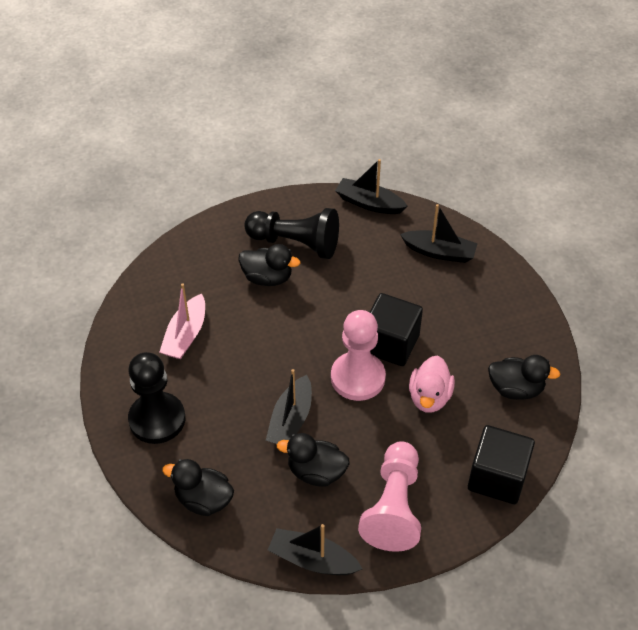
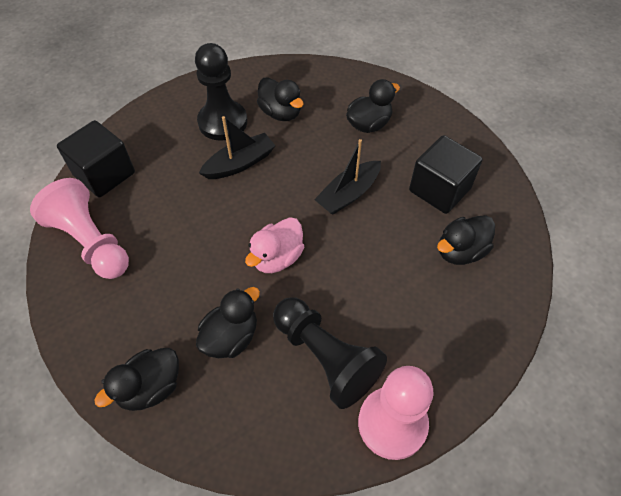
black boat: 4 -> 2
black duck: 4 -> 5
pink boat: 1 -> 0

